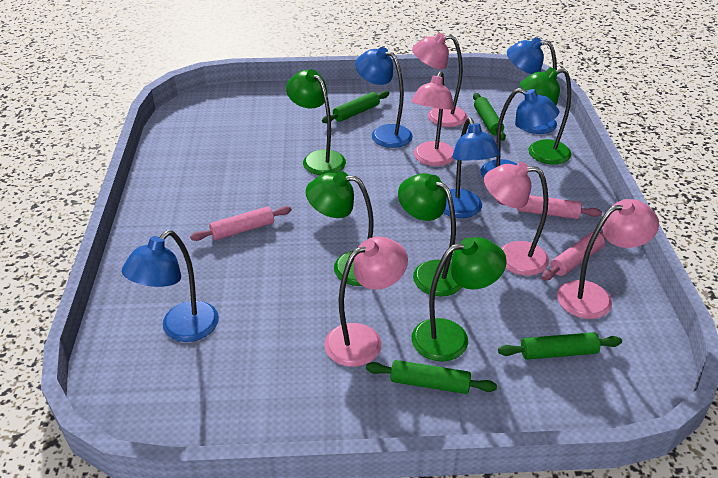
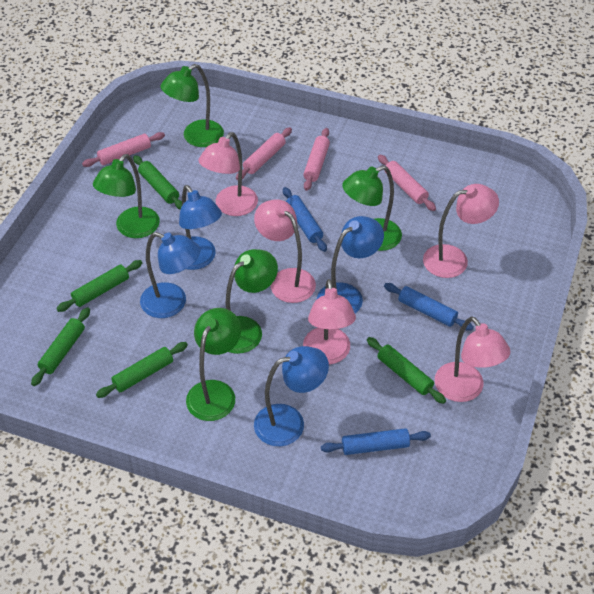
blue lamp: 5 -> 4
blue rolling pin: 0 -> 3
green rolling pin: 4 -> 5
pink rolling pin: 3 -> 4

